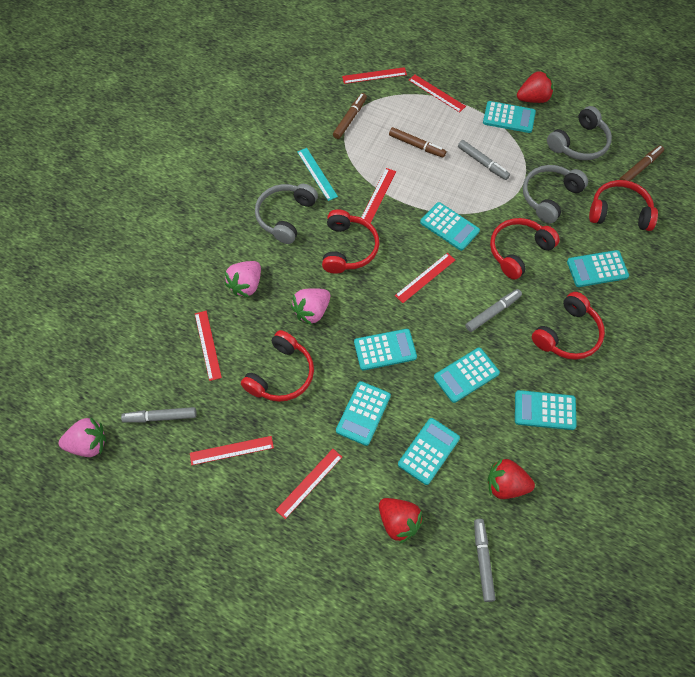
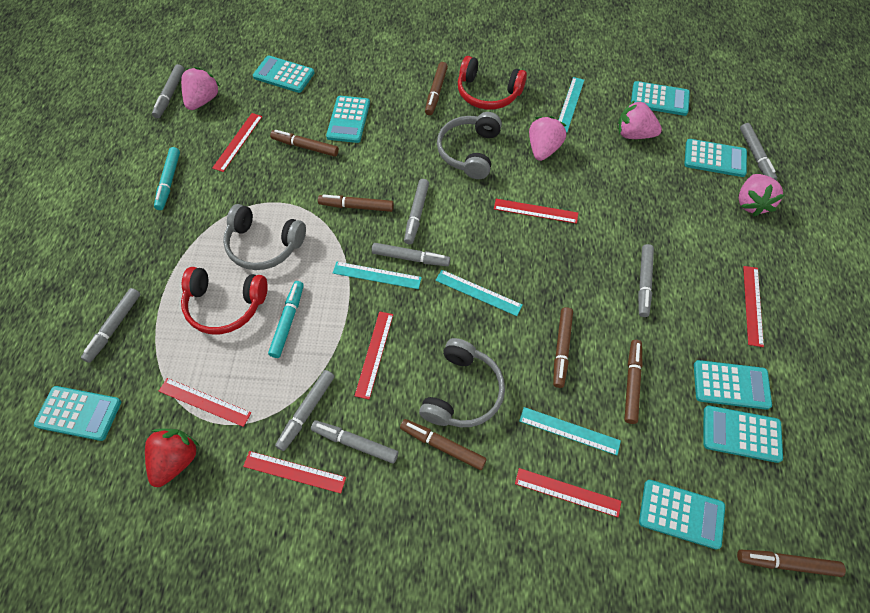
brown marker: 3 -> 7
grey marker: 4 -> 8
pink strawberry: 3 -> 4
red headphones: 5 -> 2
red strawberry: 3 -> 1
turquoise marker: 0 -> 2
turquoise ruler: 1 -> 4

